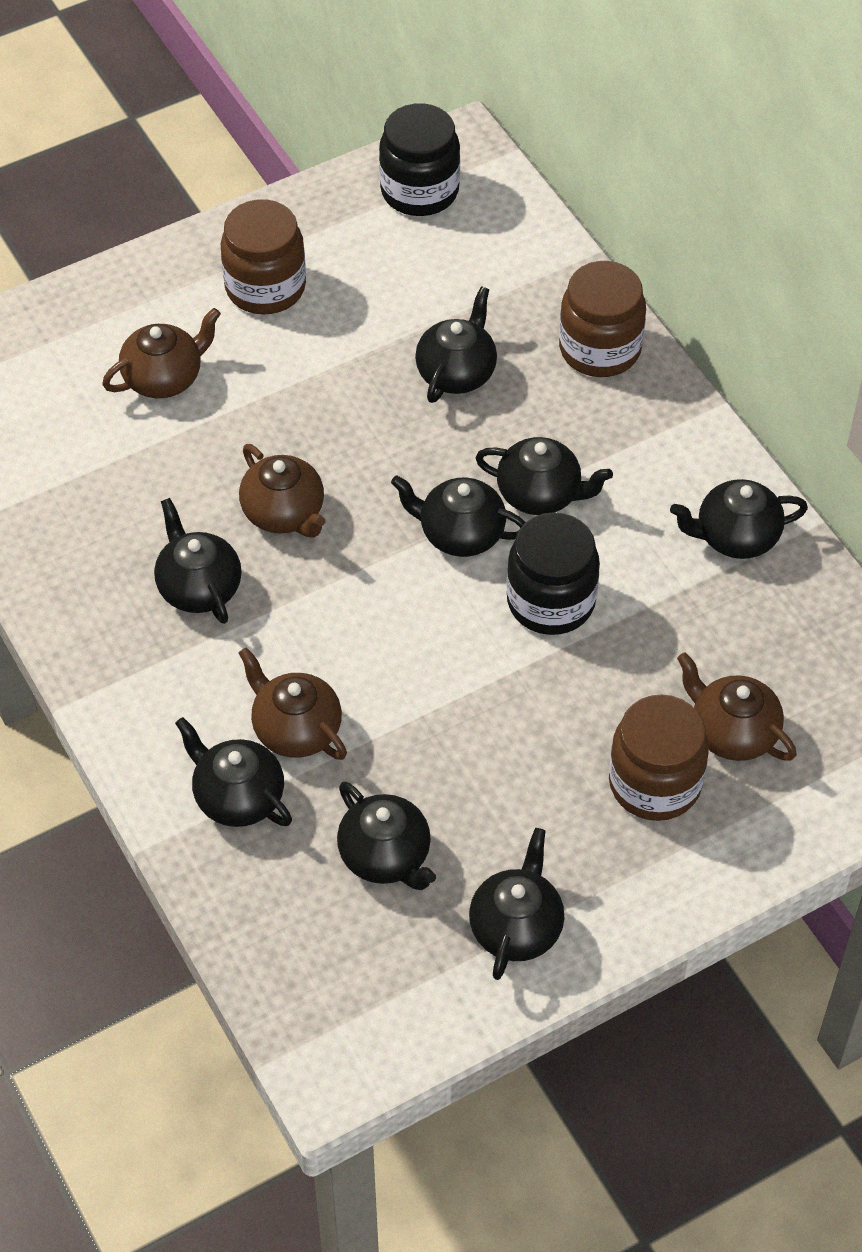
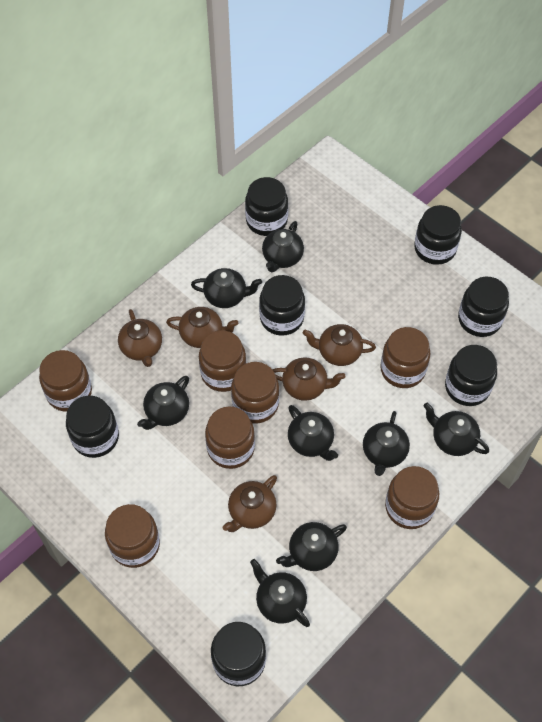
black jar: 2 -> 7
brown jar: 3 -> 7
brown teapot: 4 -> 5

